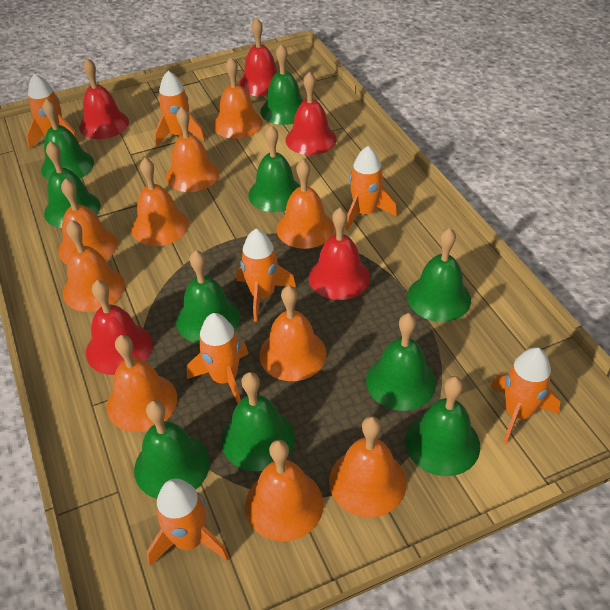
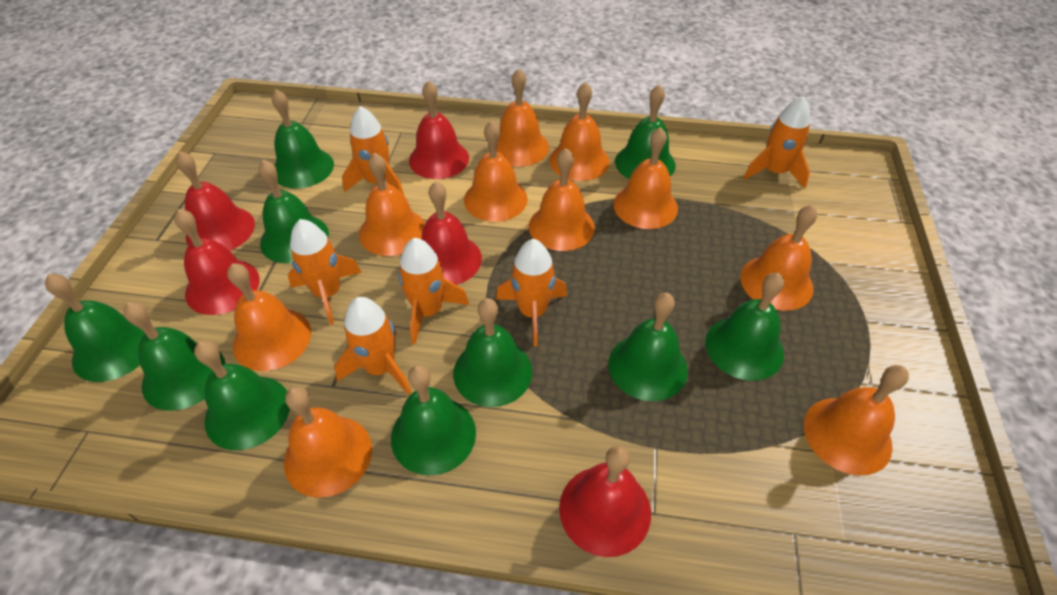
orange rocket: 7 -> 6

